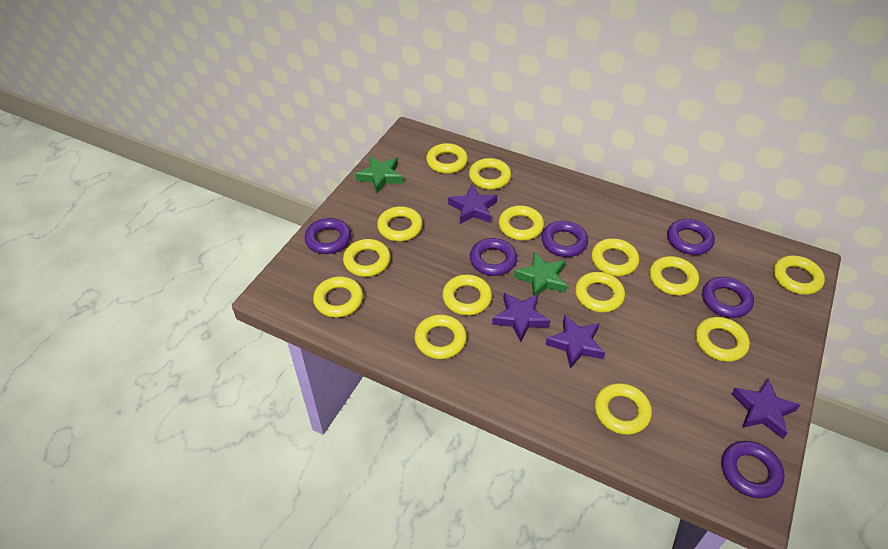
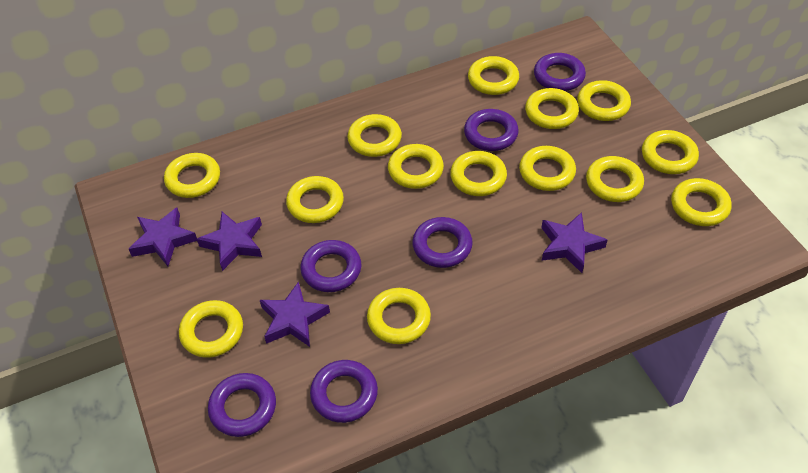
green star: 2 -> 0

